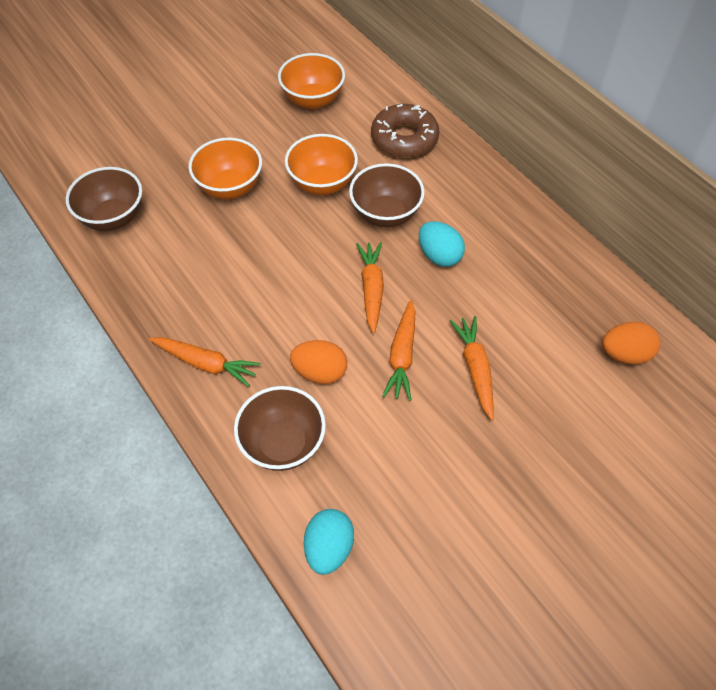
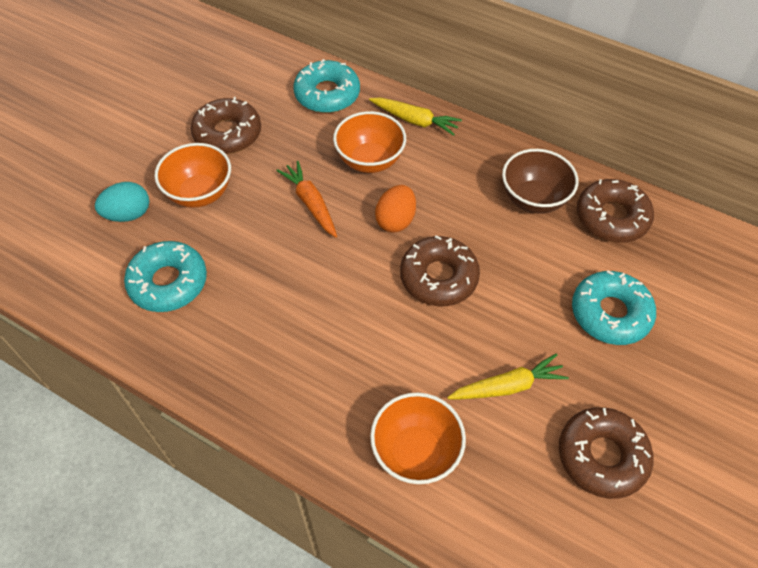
brown bowl: 3 -> 1
brown donut: 1 -> 4
orange carrot: 4 -> 1
orange egg: 2 -> 1
turquoise donut: 0 -> 3
turquoise egg: 2 -> 1
yellow carrot: 0 -> 2

